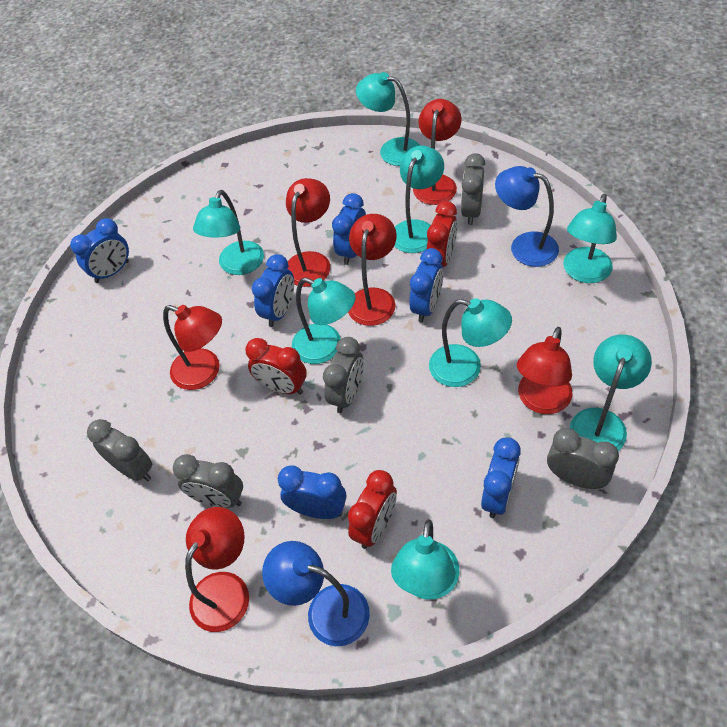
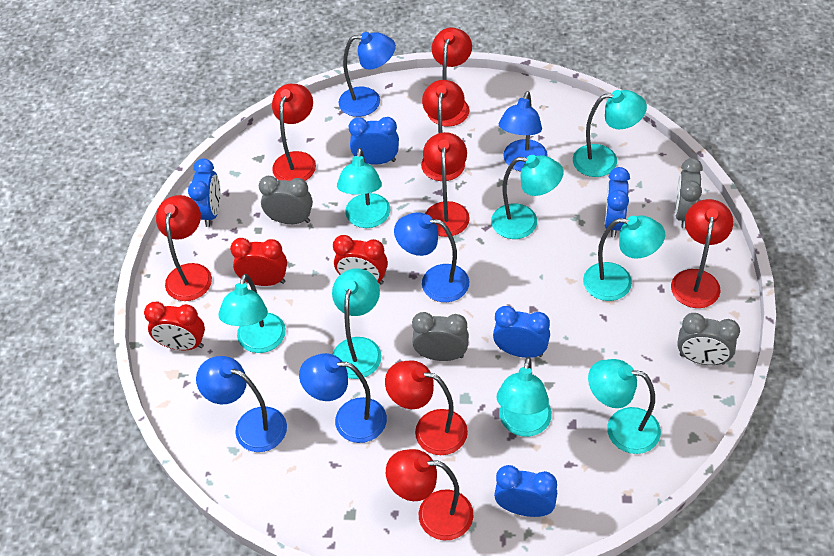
blue clock: 6 -> 5
blue lamp: 2 -> 5
grey clock: 5 -> 4
red lamp: 6 -> 8

